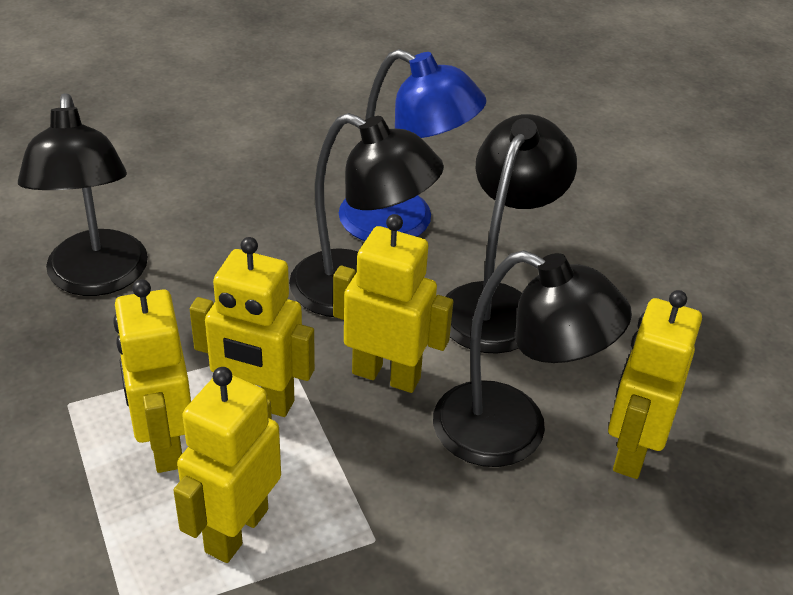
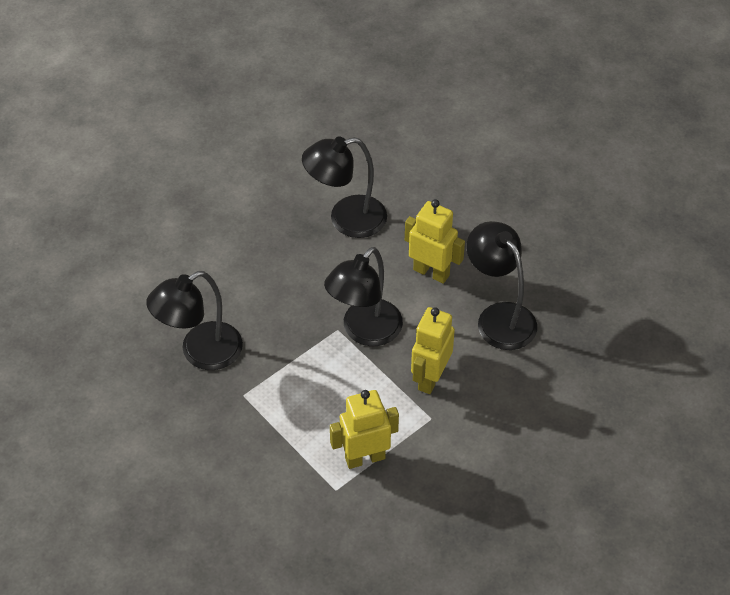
blue lamp: 1 -> 0
yellow robot: 5 -> 3

